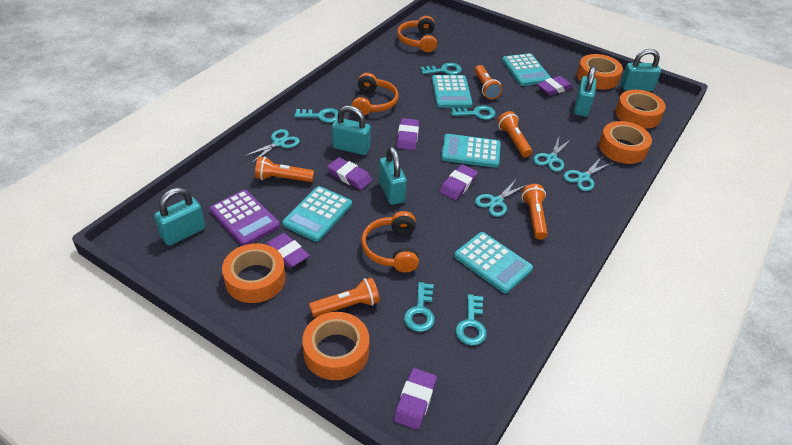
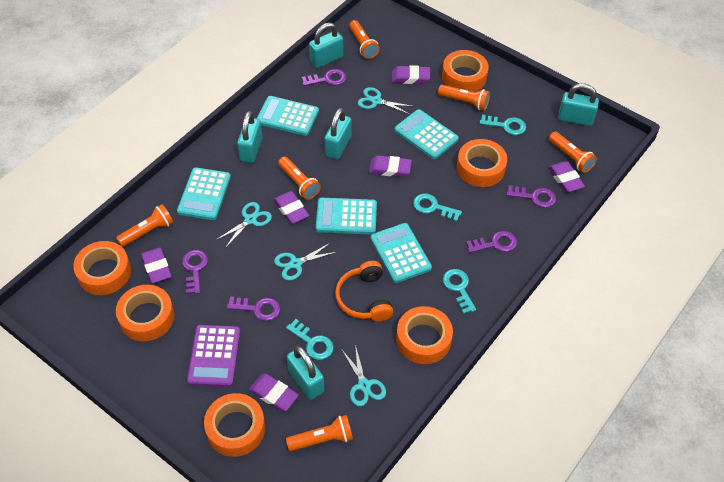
orange flashlight: 5 -> 6
orange headphones: 3 -> 1
orange tape: 5 -> 6
purple key: 0 -> 5
turquoise key: 5 -> 4

